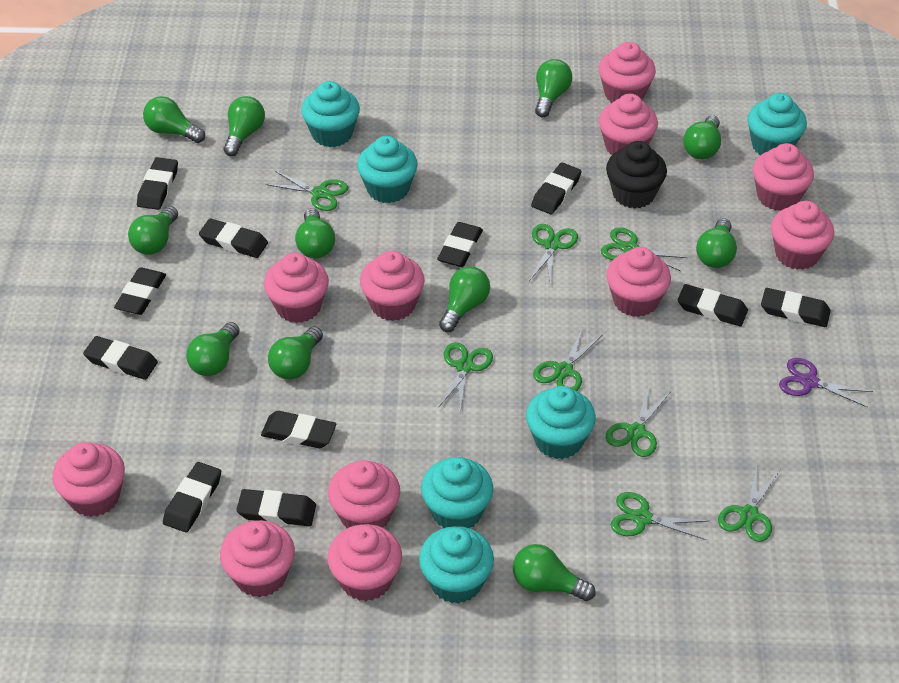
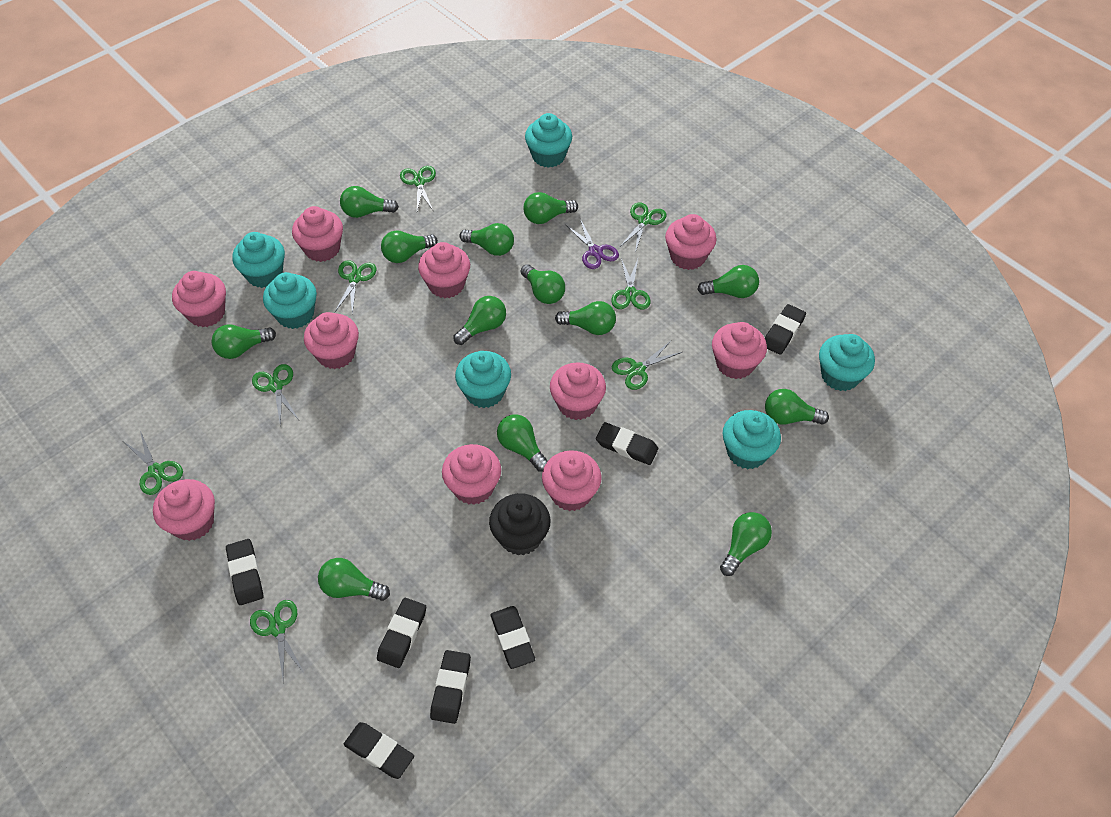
black eraser: 11 -> 7
green light bulb: 11 -> 13
pink cupcake: 11 -> 10

